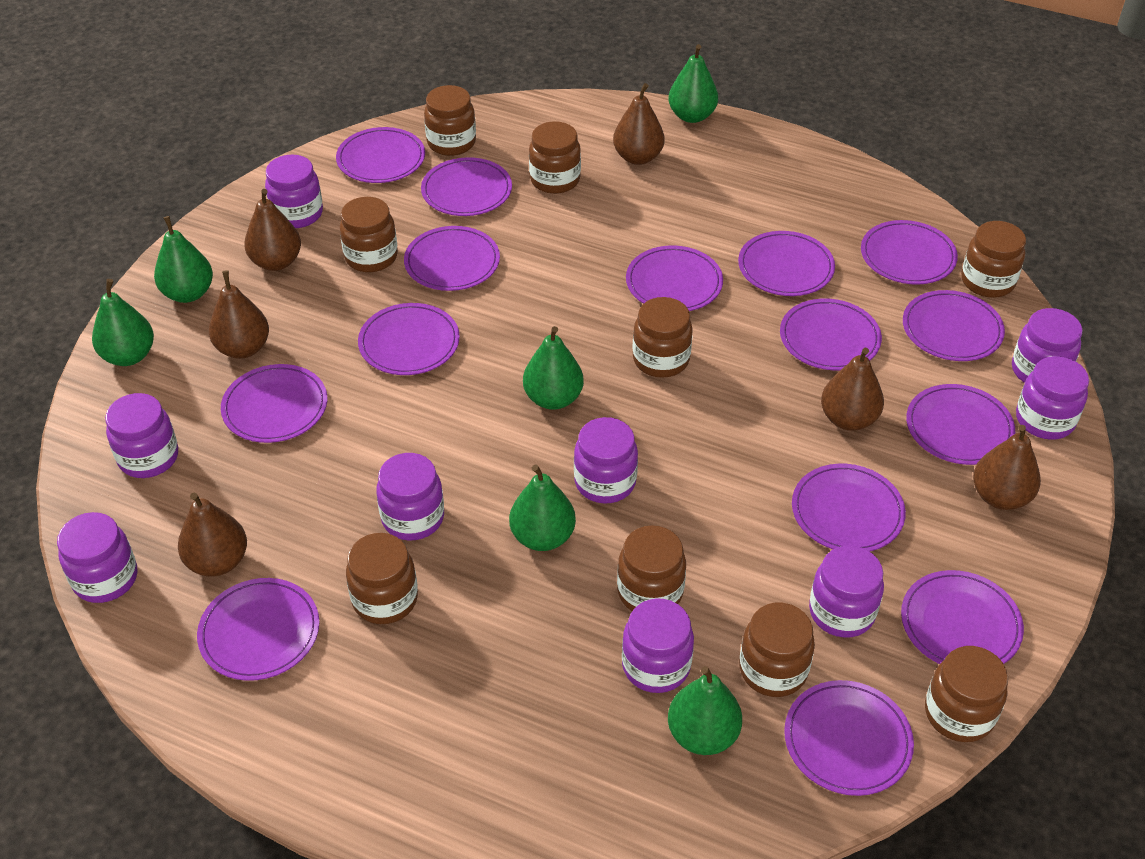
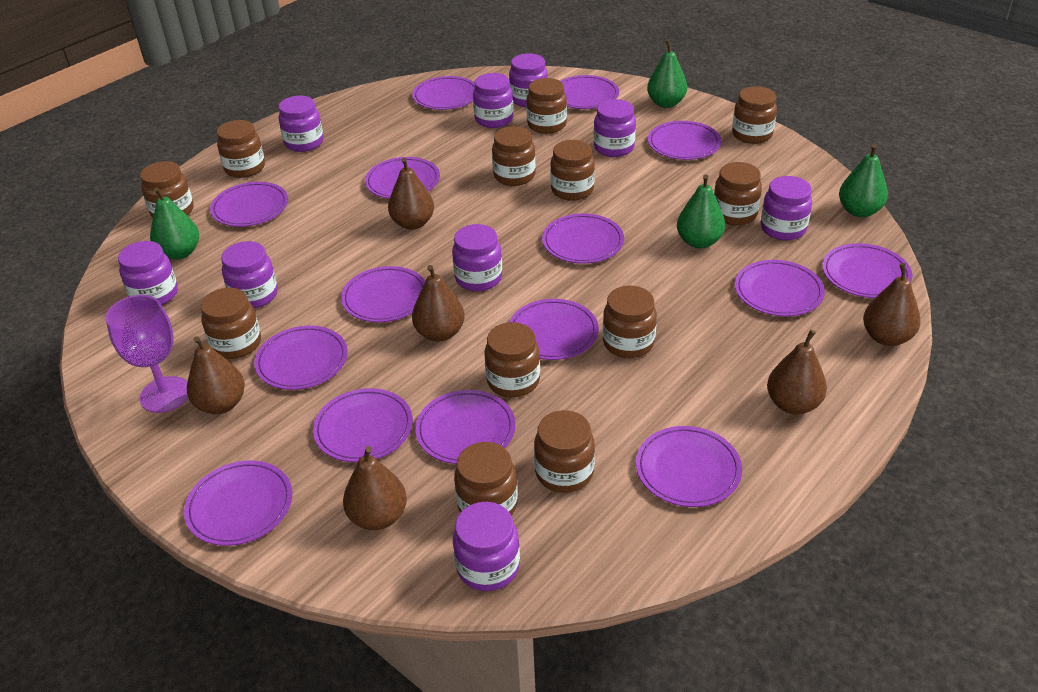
brown jar: 9 -> 12
green pear: 6 -> 4
purple goblet: 0 -> 1

